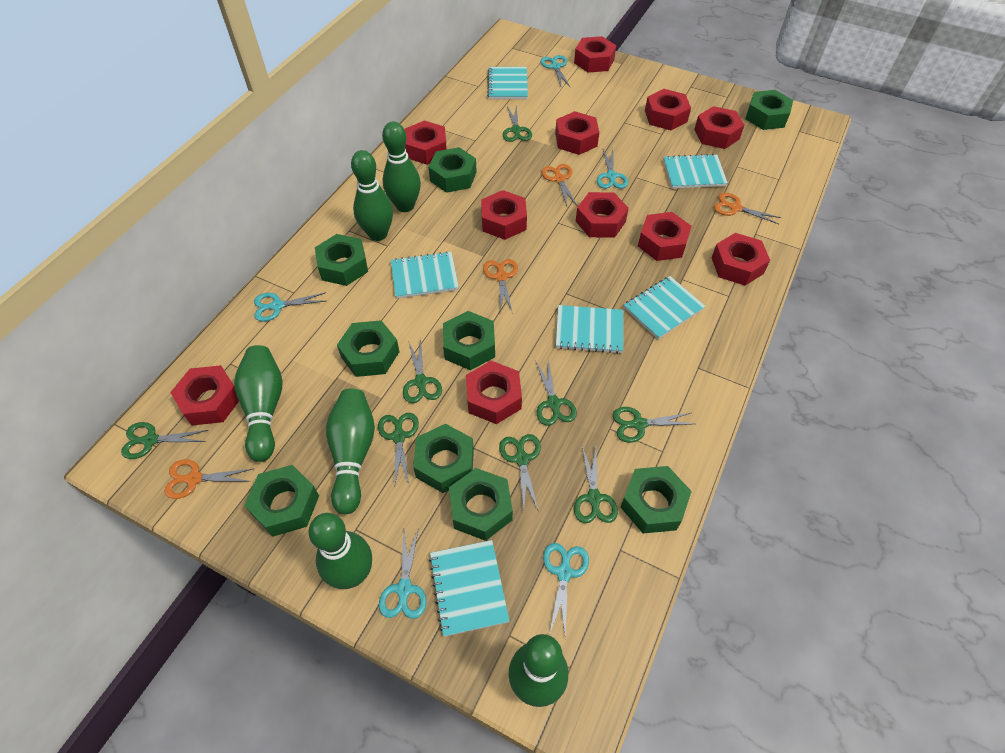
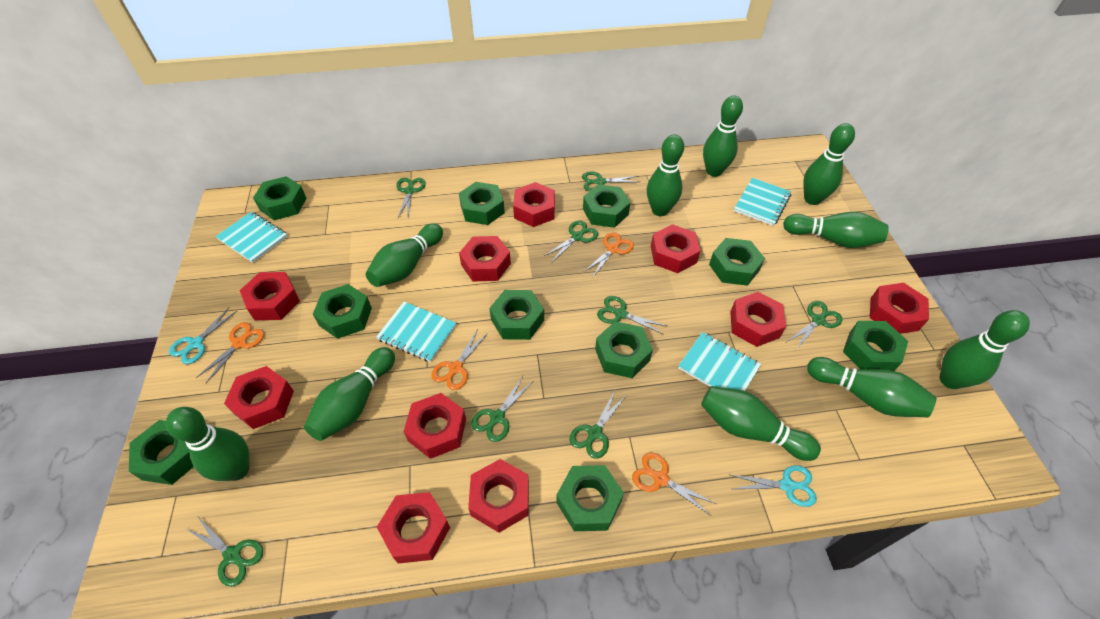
green bowling pin: 6 -> 10
green nut: 9 -> 10
red nut: 11 -> 10
turquoise notebook: 6 -> 4
turquoise scissors: 5 -> 2

